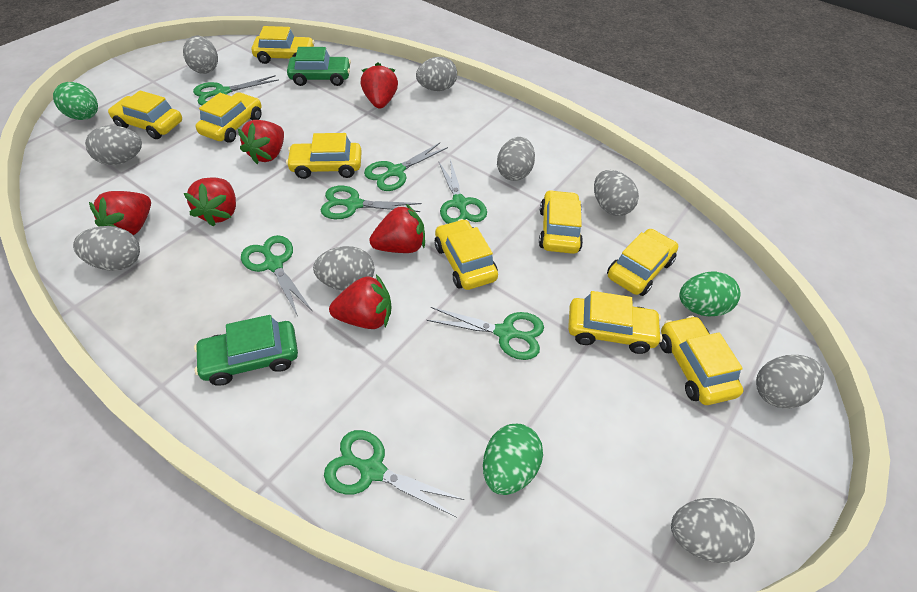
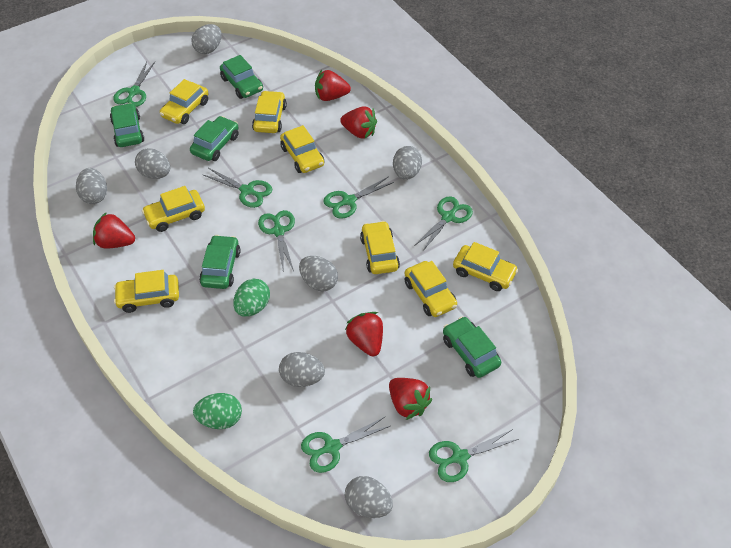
green car: 2 -> 5
green egg: 3 -> 2
grey egg: 9 -> 7
red strawberry: 6 -> 5
yellow car: 9 -> 8

